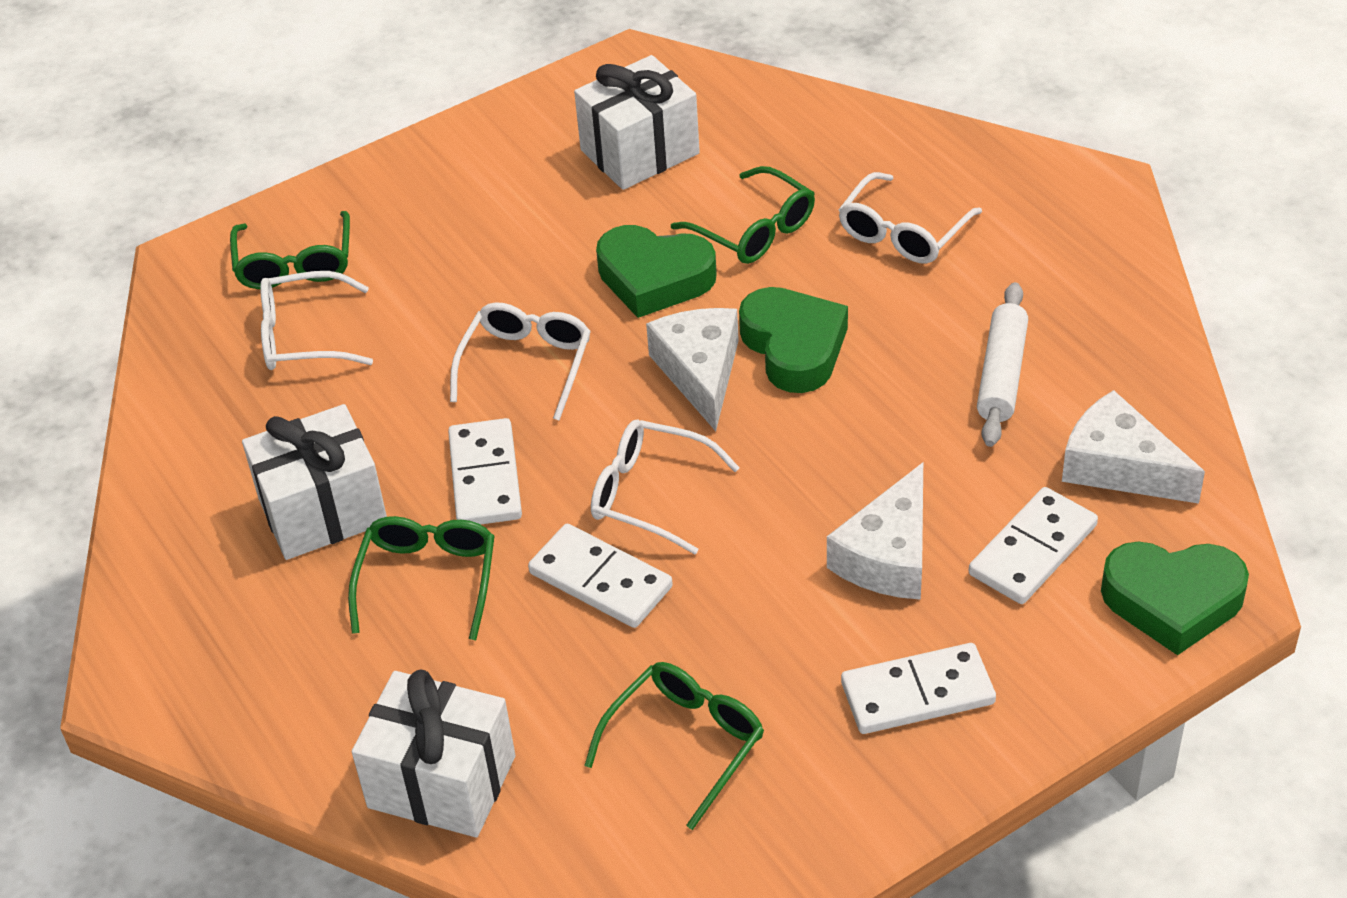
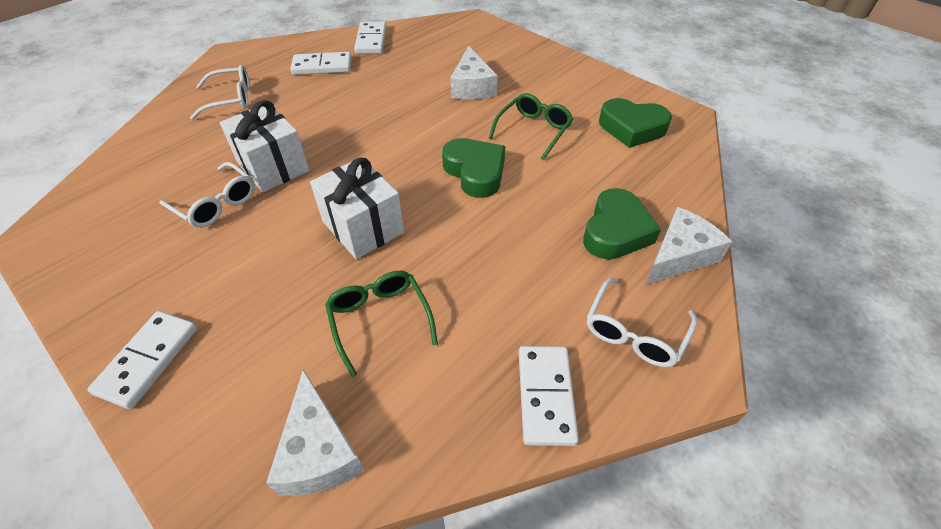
green glasses: 4 -> 2
white gift: 3 -> 2
white glasses: 4 -> 3
white rolling pin: 1 -> 0

